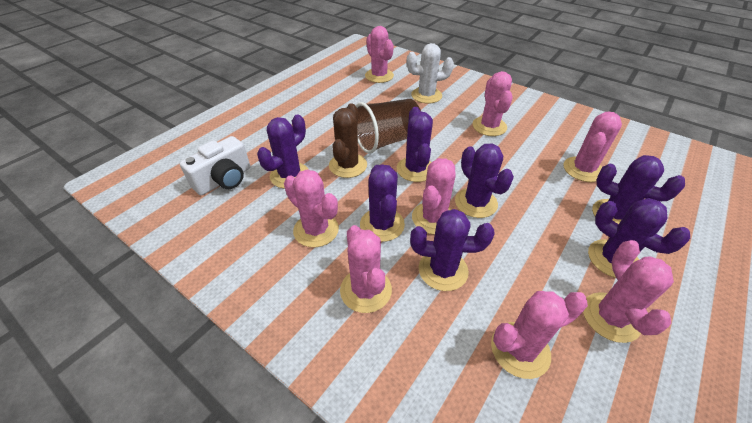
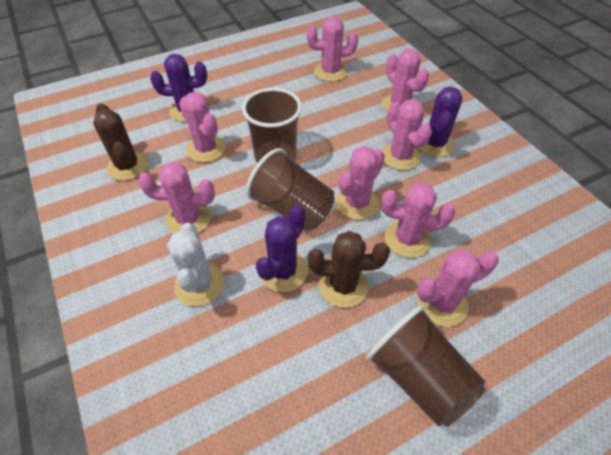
brown cactus: 1 -> 2
brown cup: 1 -> 3
purple cactus: 7 -> 3
white camera: 1 -> 0

